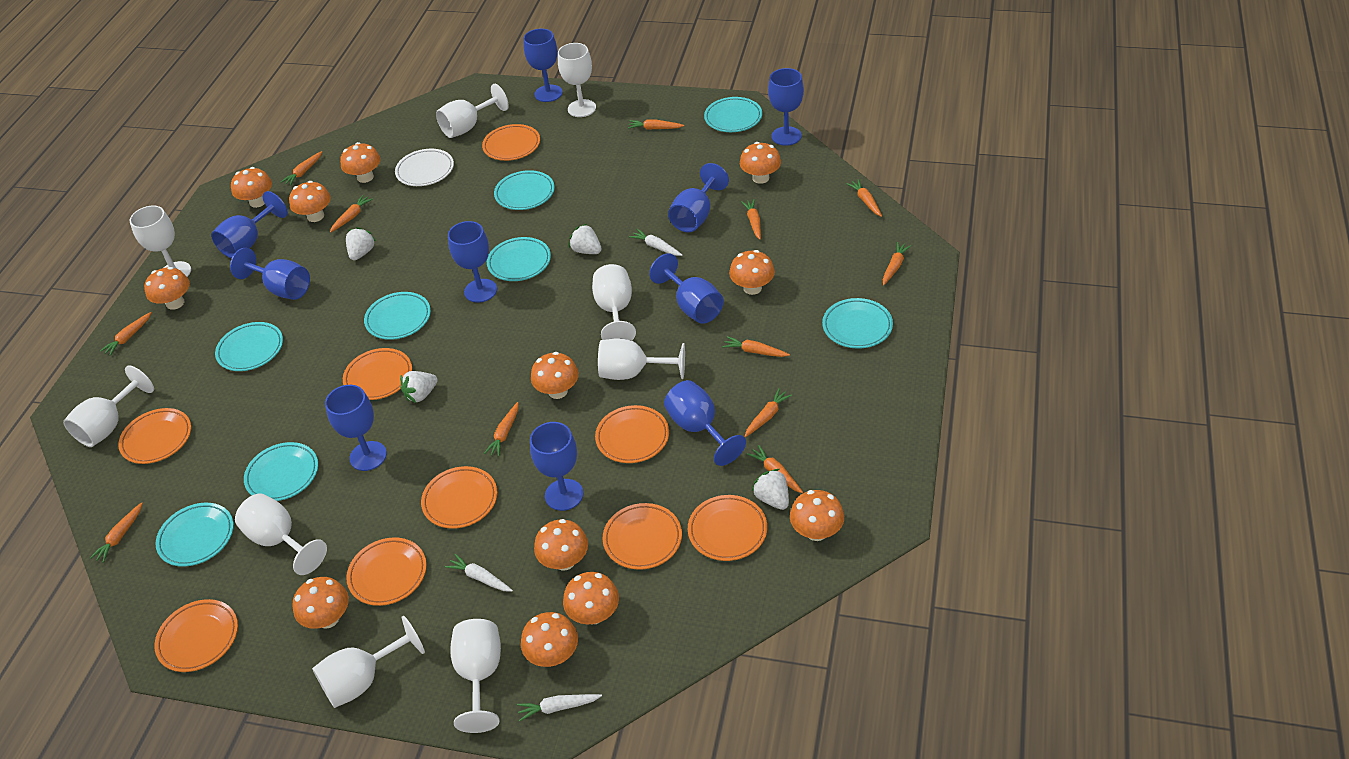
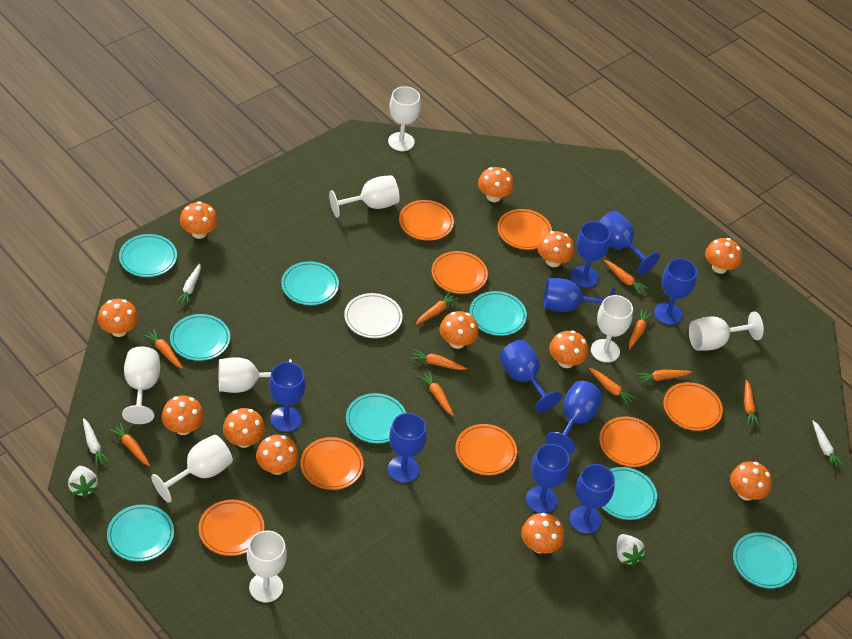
orange carrot: 12 -> 10
orange plate: 9 -> 8
white goblet: 9 -> 8
white strawberry: 4 -> 2

